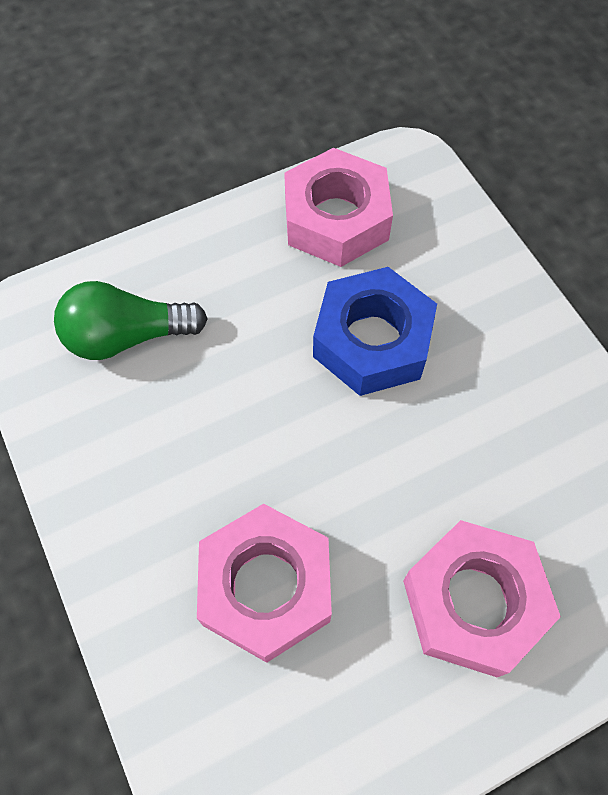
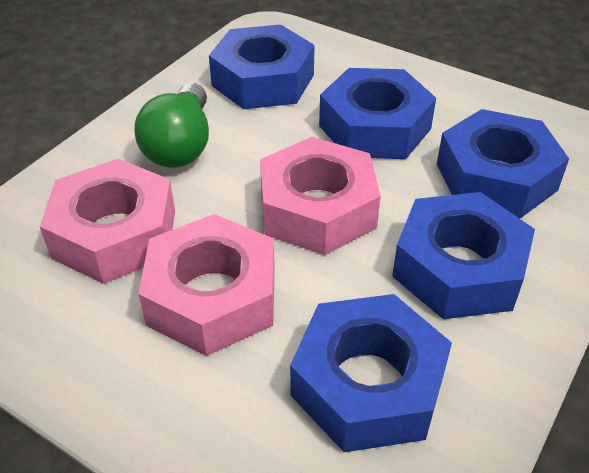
blue nut: 1 -> 5

